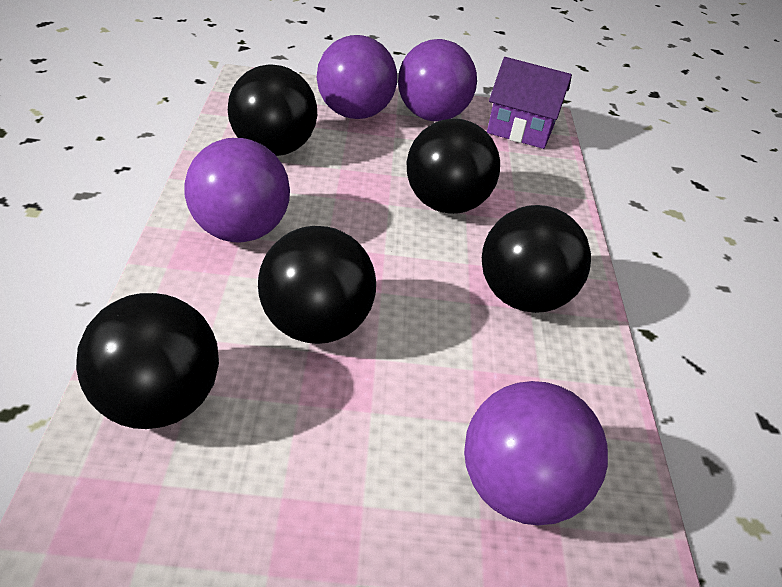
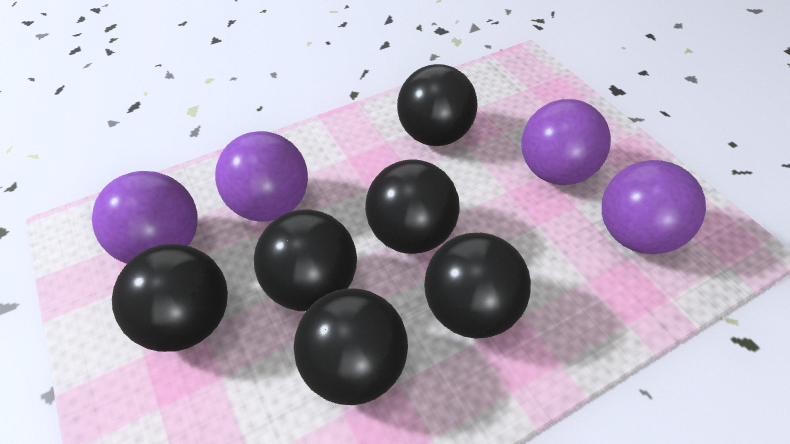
black ball: 5 -> 6
purple house: 1 -> 0

